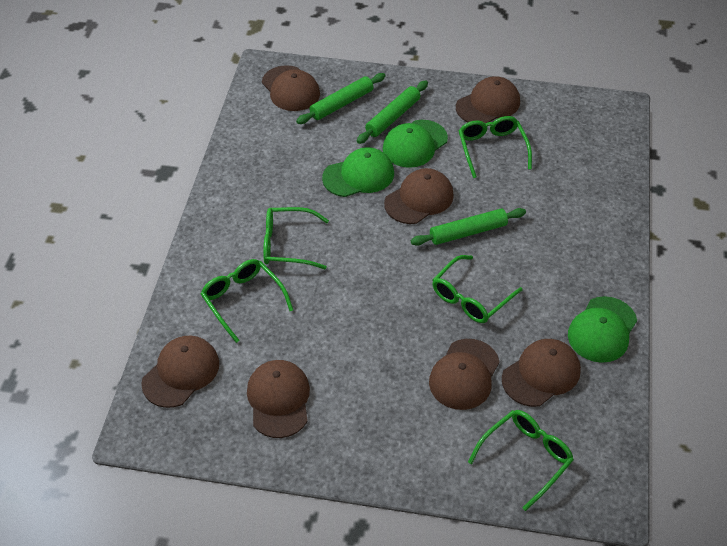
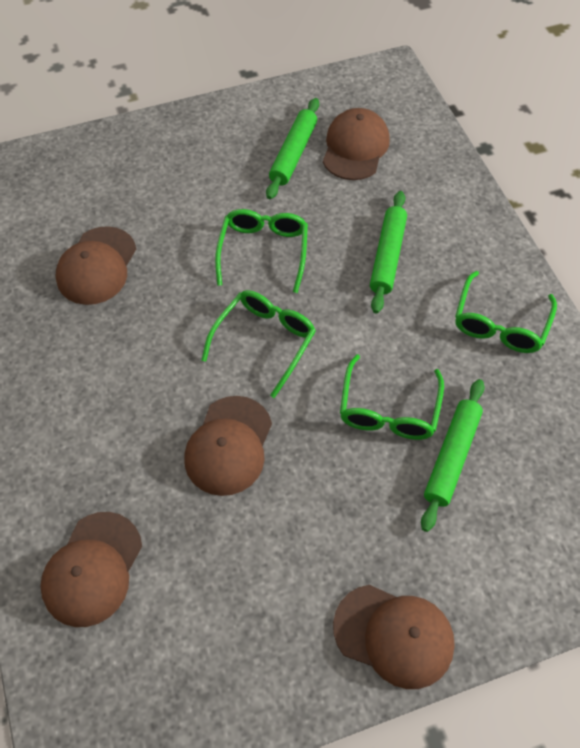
brown cap: 7 -> 5
green cap: 3 -> 0
green glasses: 5 -> 4

